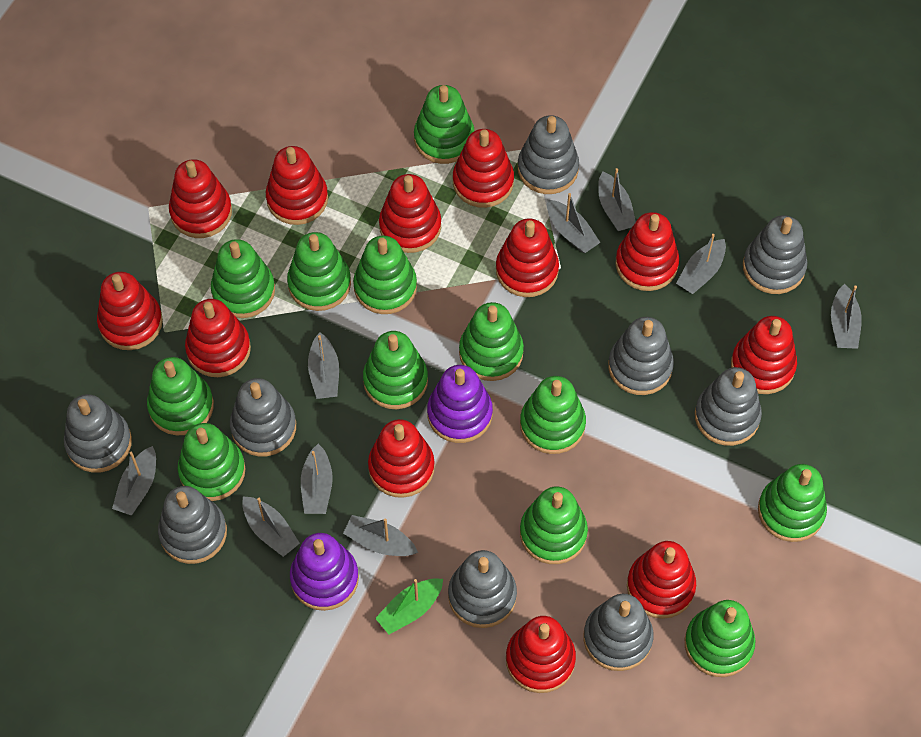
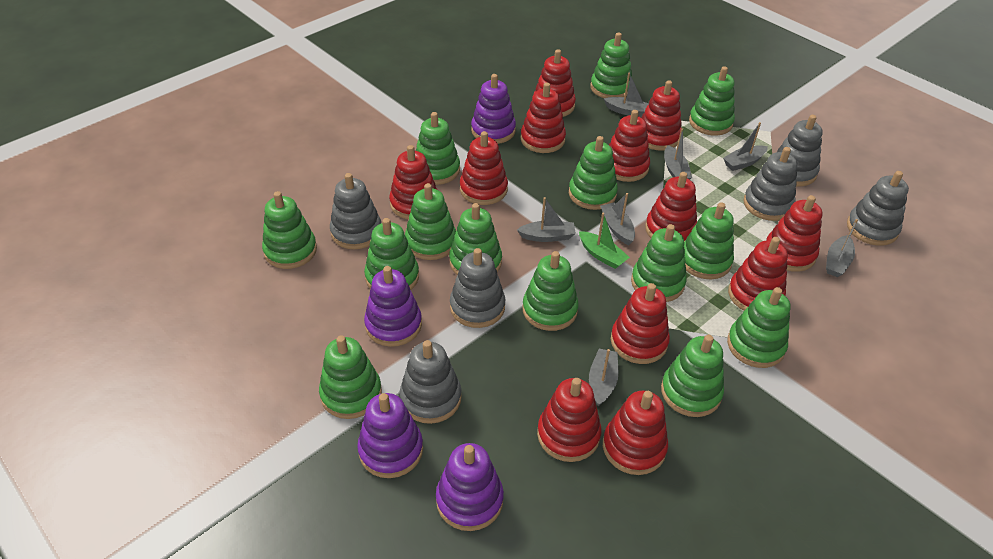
green stacking toy: 12 -> 14
grey boat: 9 -> 7
grey stacking toy: 9 -> 6
purple stacking toy: 2 -> 4

